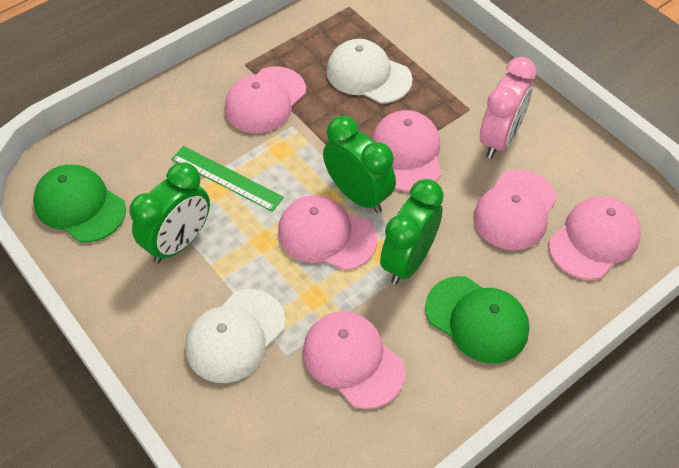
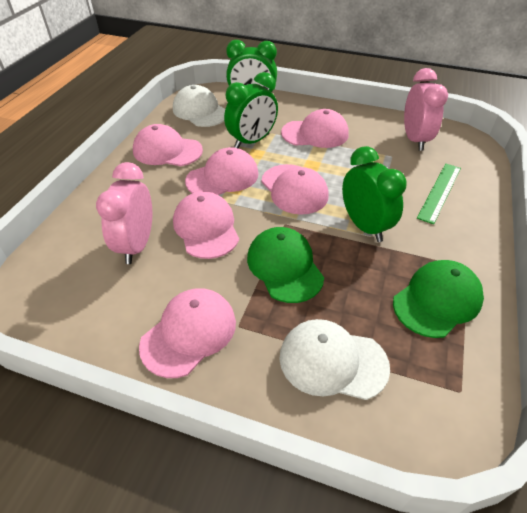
pink clock: 1 -> 2

